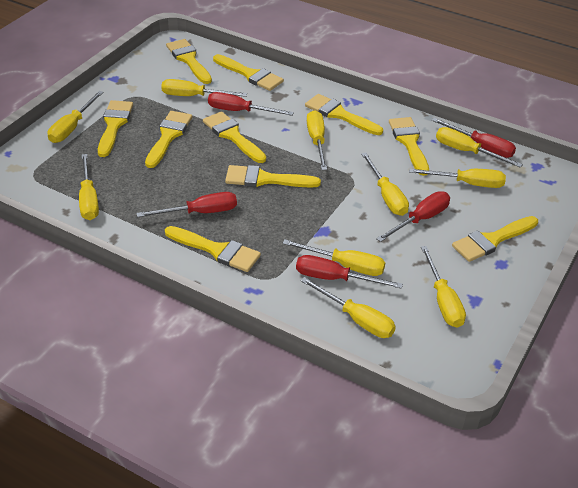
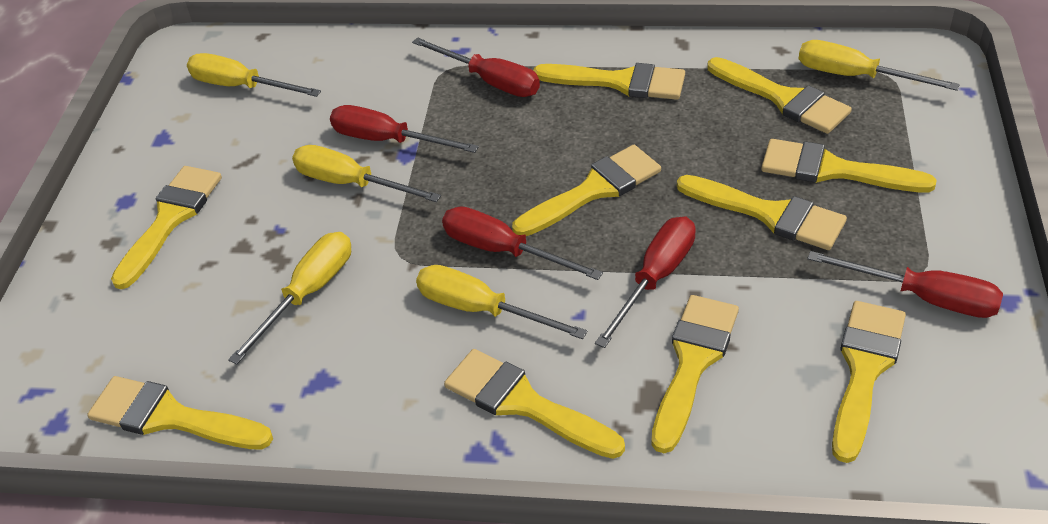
yellow screwdriver: 10 -> 5

